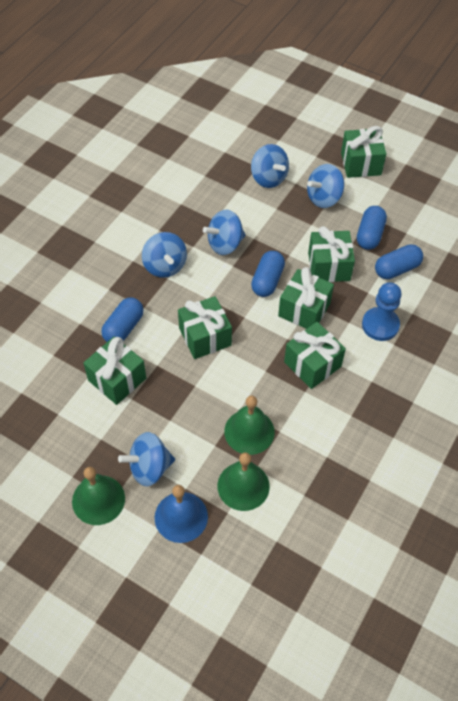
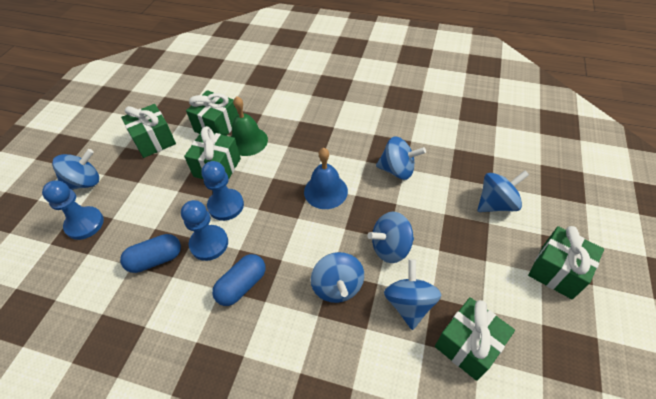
blue capsule: 4 -> 2
blue pawn: 1 -> 3
blue spinning top: 5 -> 6
green bell: 3 -> 1
green gift: 6 -> 5

